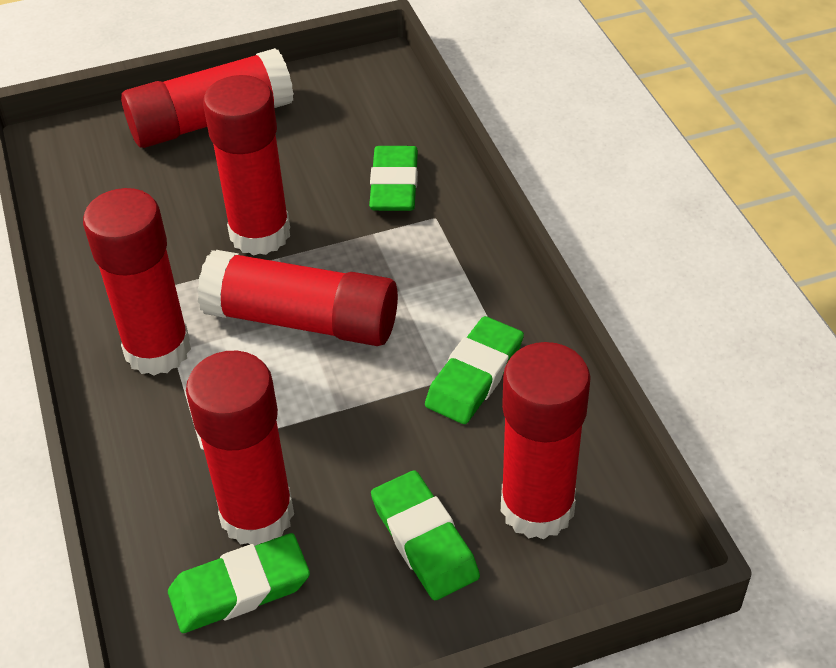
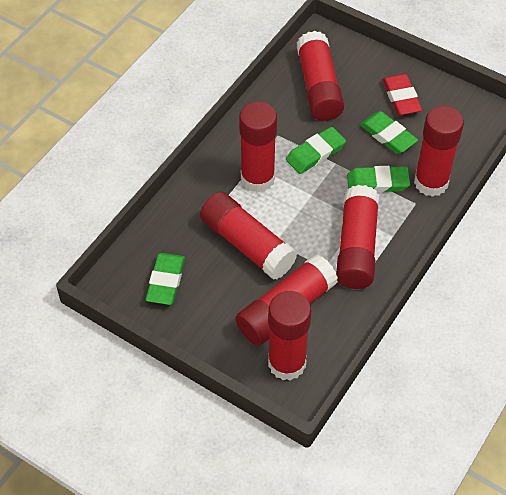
red eraser: 0 -> 1
red glue stick: 6 -> 7

